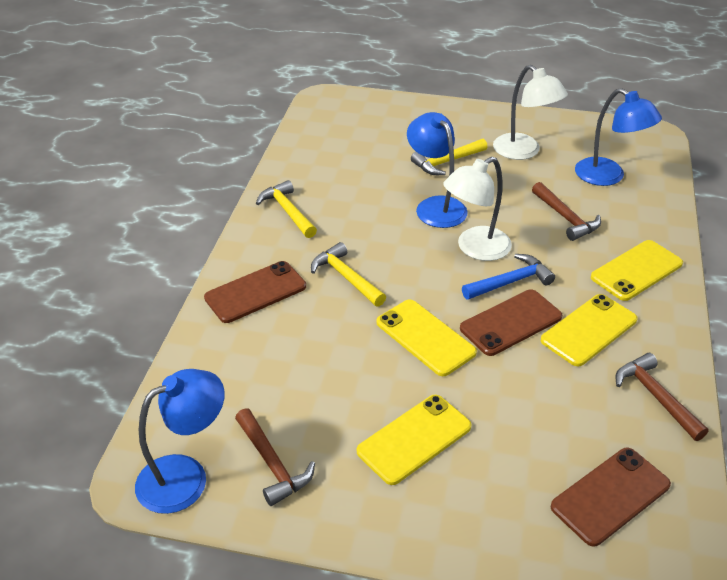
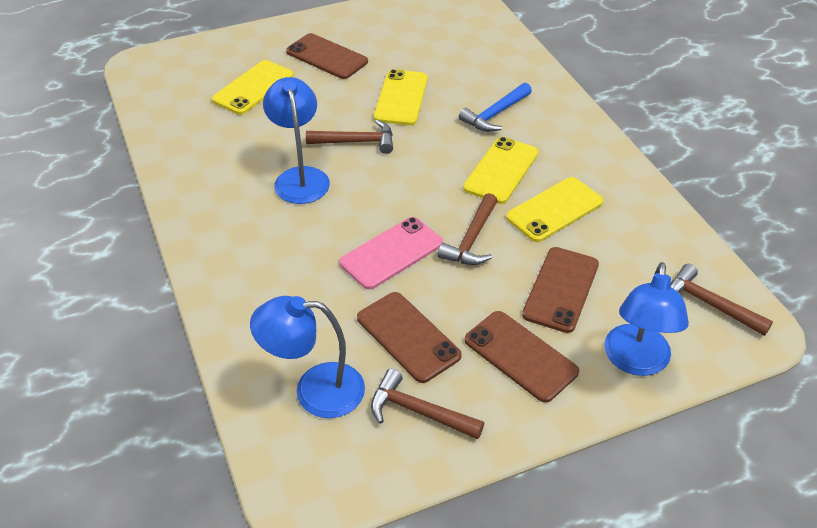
brown hammer: 3 -> 4
brown phone: 3 -> 4
pink phone: 0 -> 1
white lamp: 2 -> 0
yellow hammer: 3 -> 0

